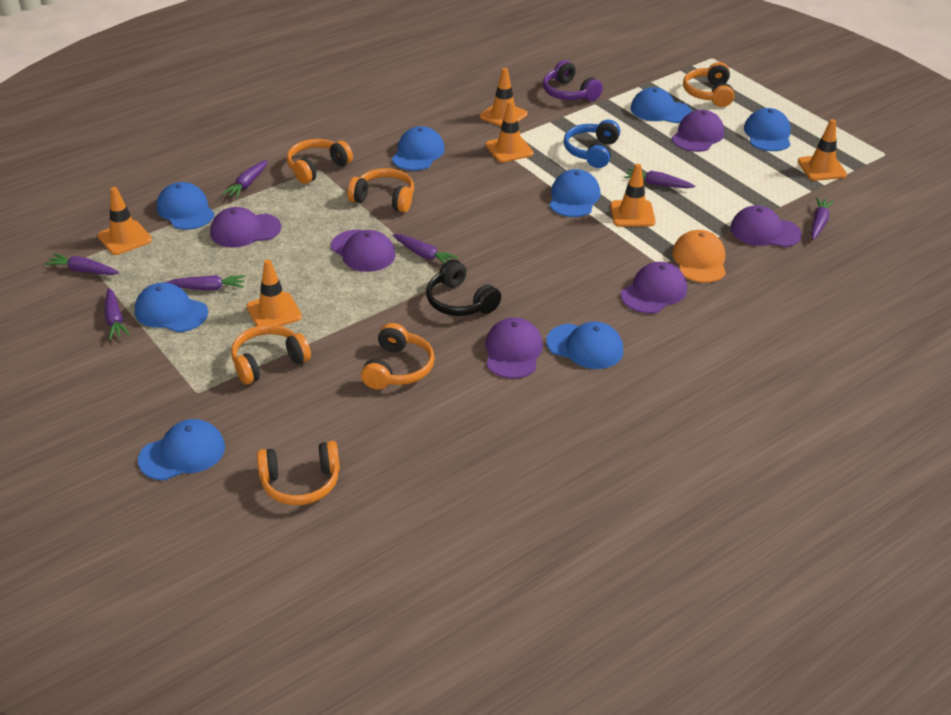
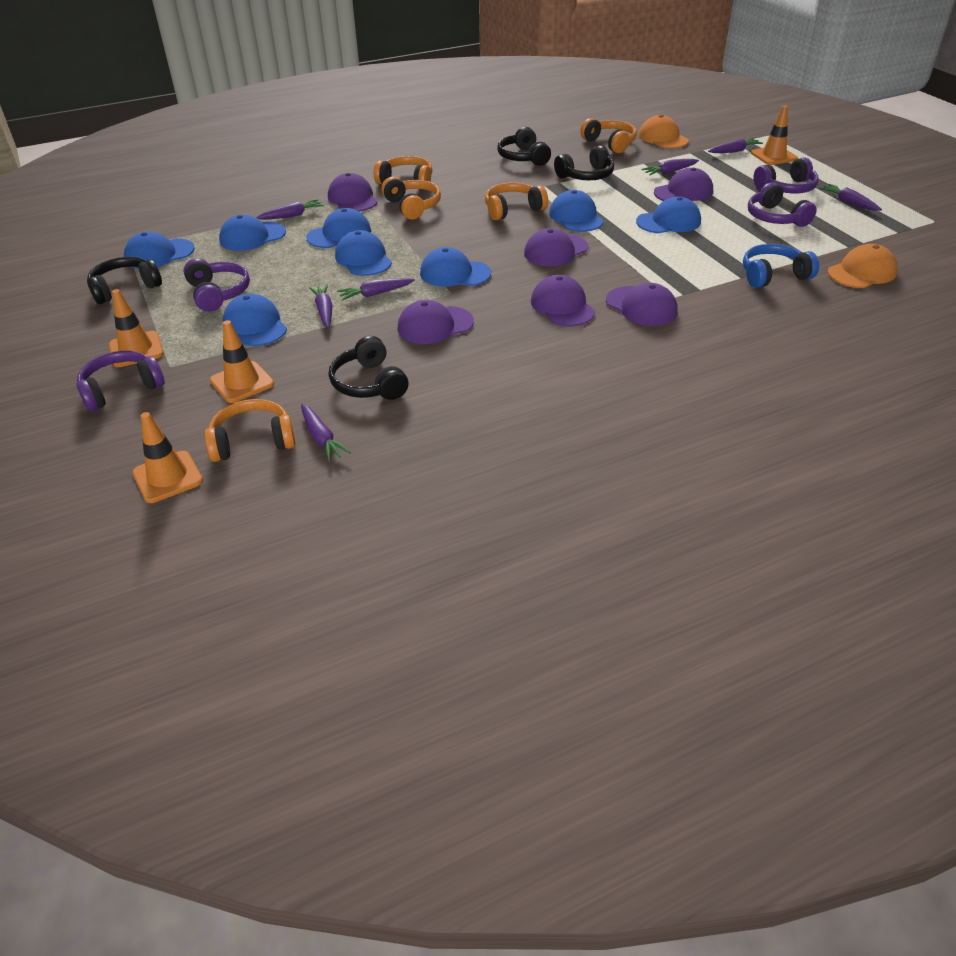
black headphones: 1 -> 4
orange cap: 1 -> 2
orange headphones: 6 -> 5
orange traffic cone: 6 -> 4
purple headphones: 1 -> 4

